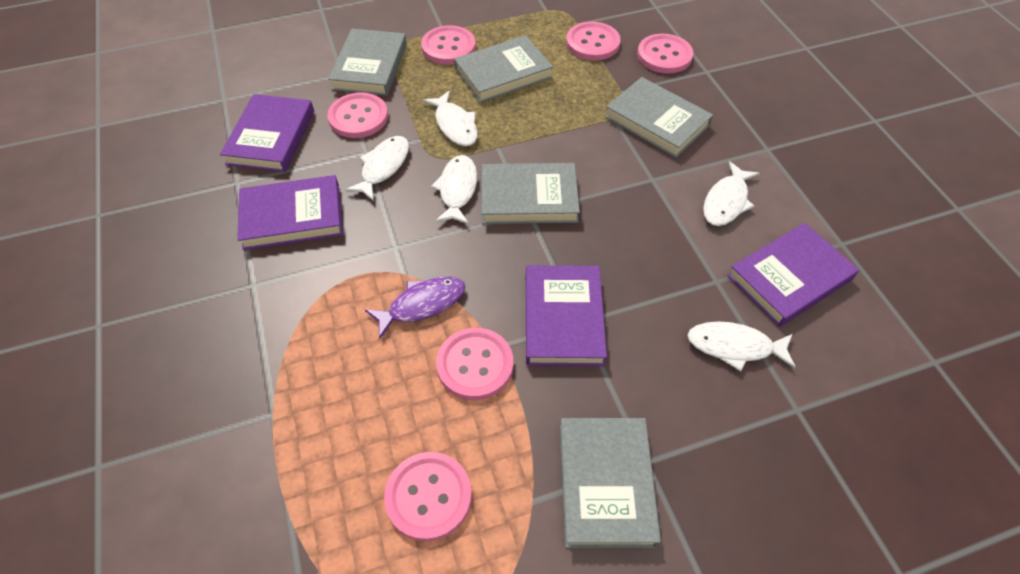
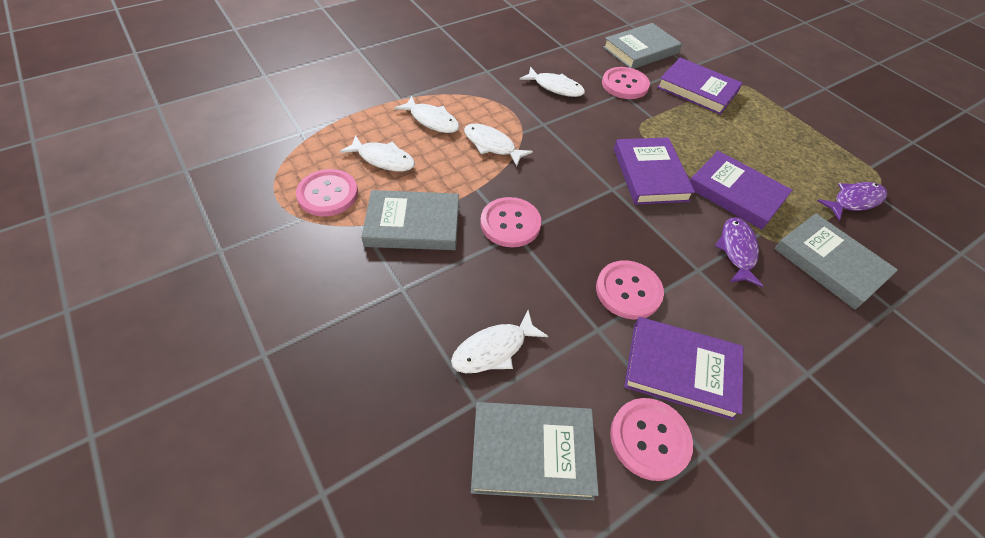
grey book: 5 -> 4
pink button: 6 -> 5
purple fish: 1 -> 2

